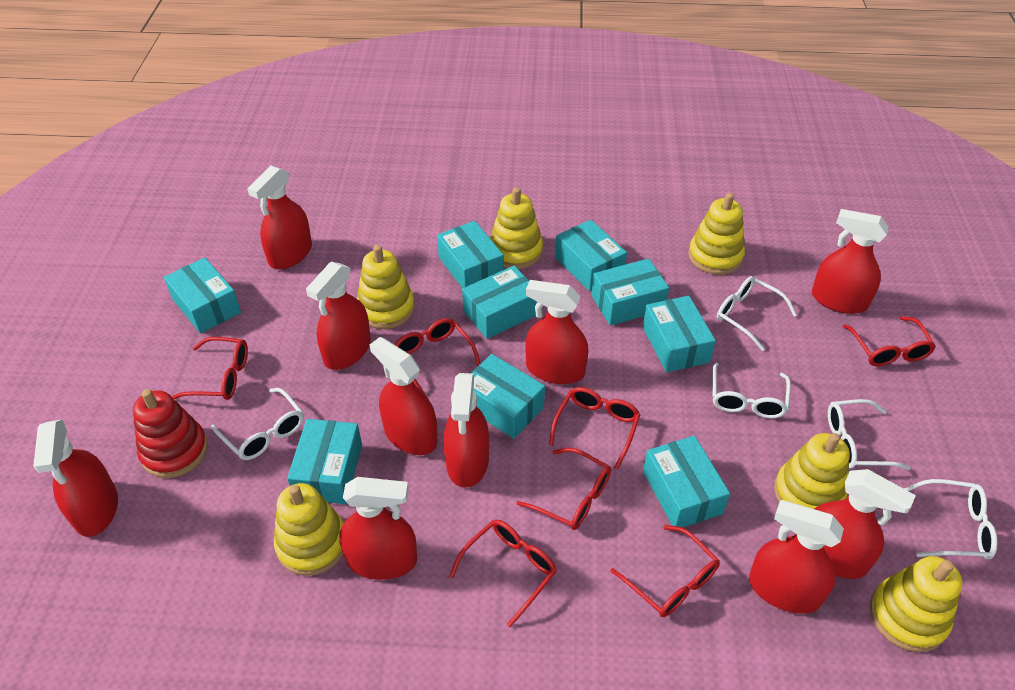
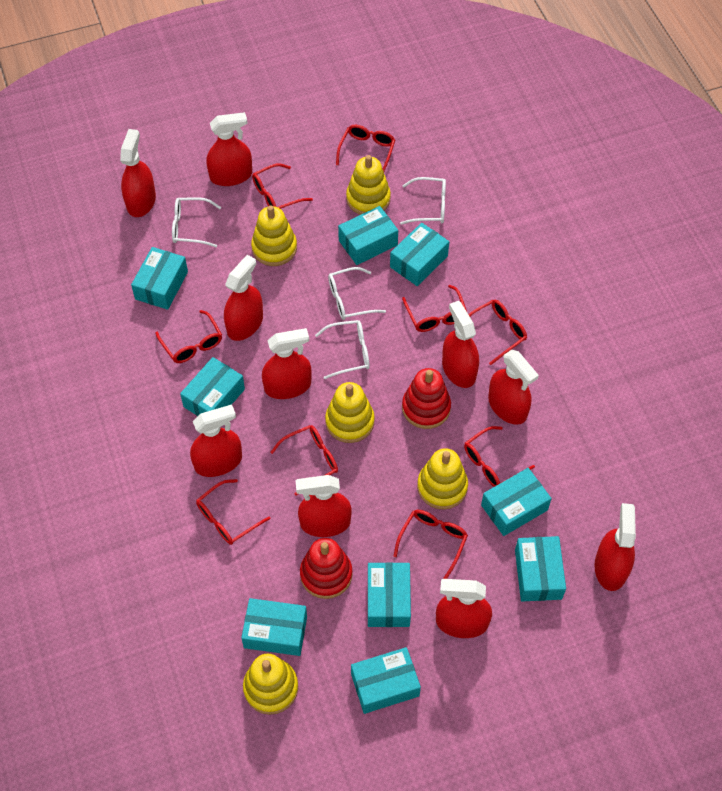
red glasses: 7 -> 9
red stacking toy: 1 -> 2
white glasses: 5 -> 4
yellow stacking toy: 6 -> 5

